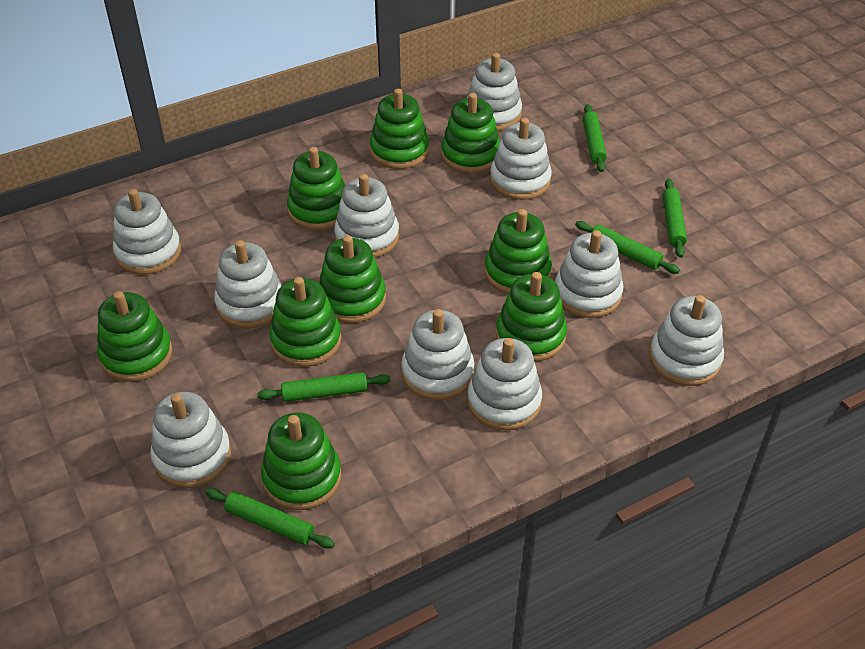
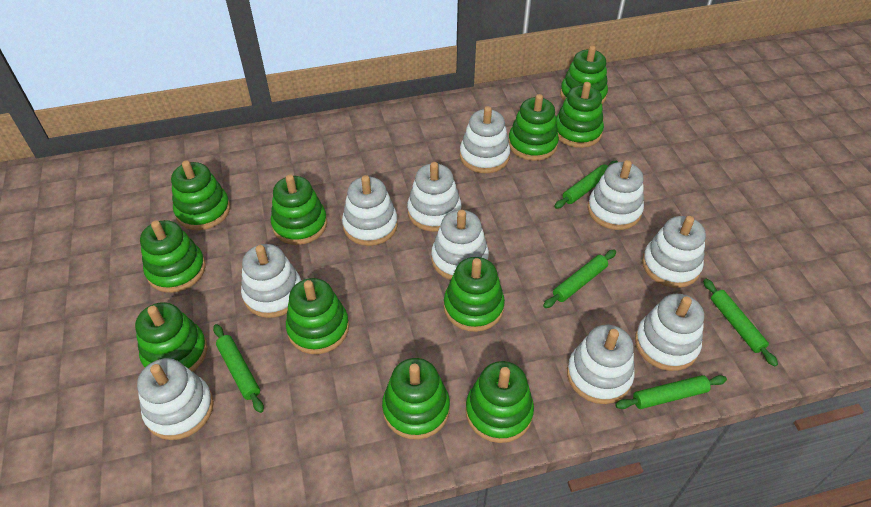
green stacking toy: 9 -> 11

